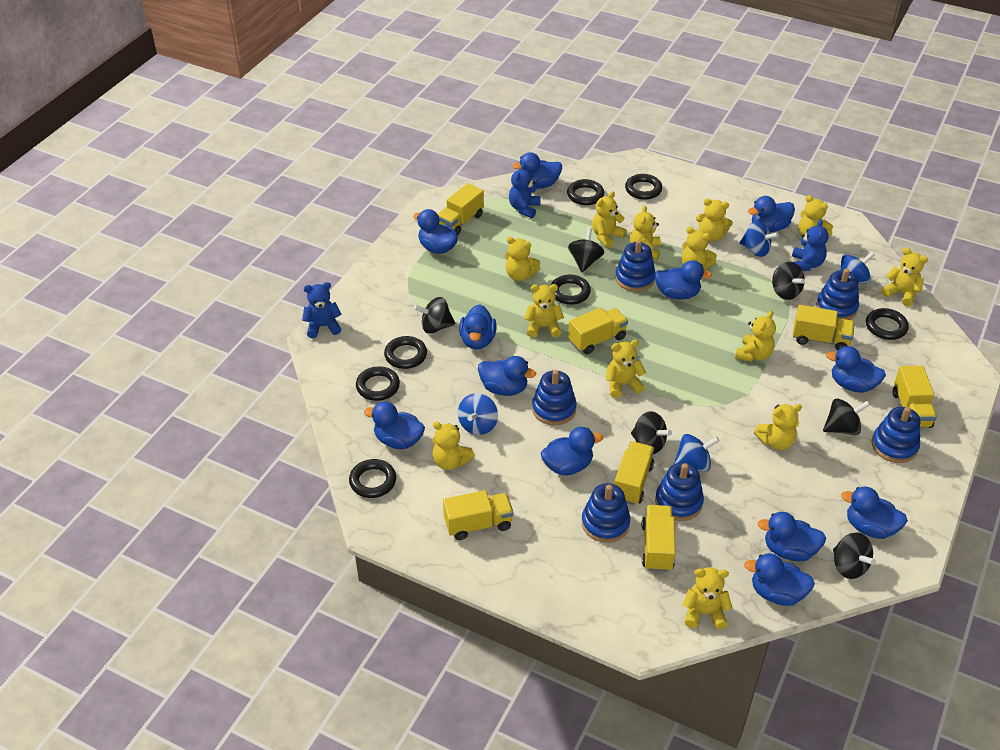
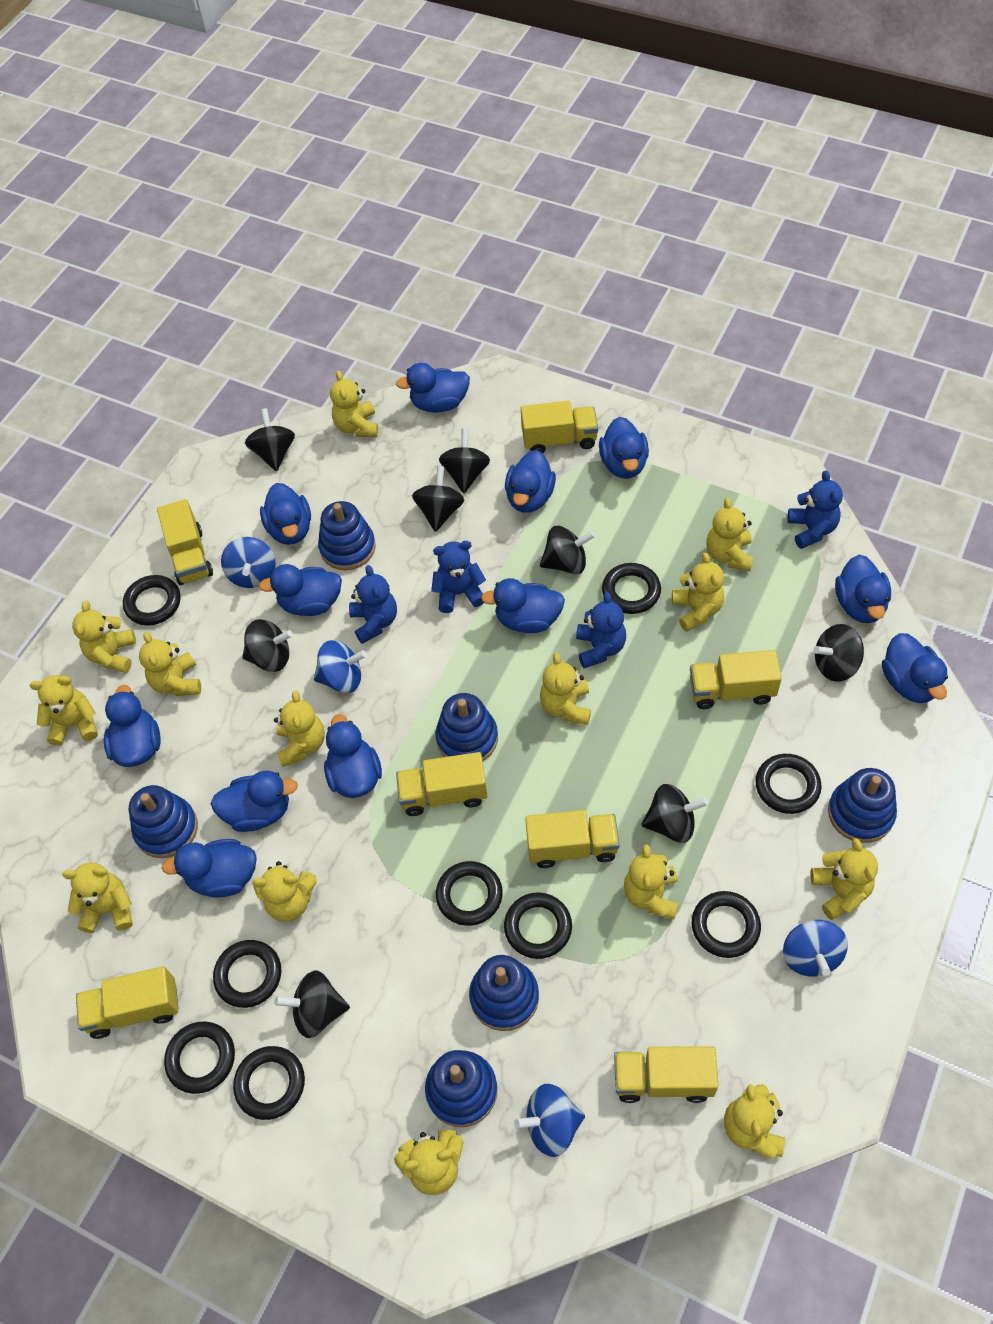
black ring: 7 -> 9
black spinning top: 6 -> 8
blue teddy bear: 3 -> 4
yellow teddy bear: 13 -> 14

